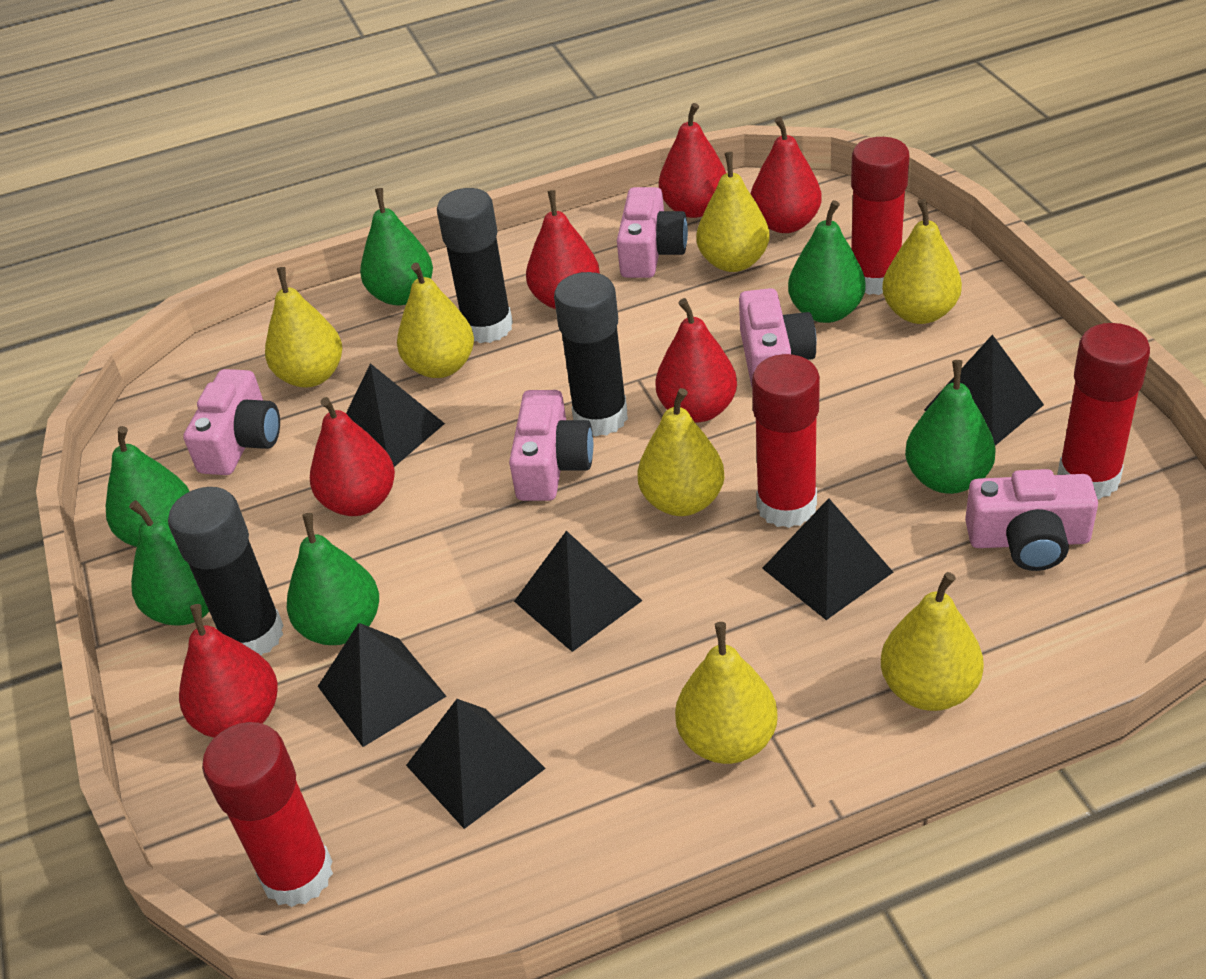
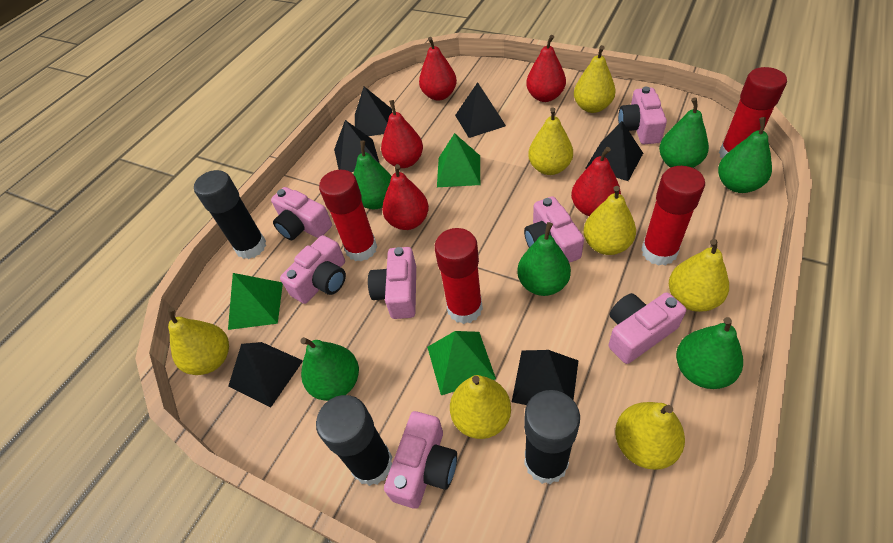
green pyramid: 0 -> 3
pink camera: 5 -> 7
red pear: 6 -> 5

